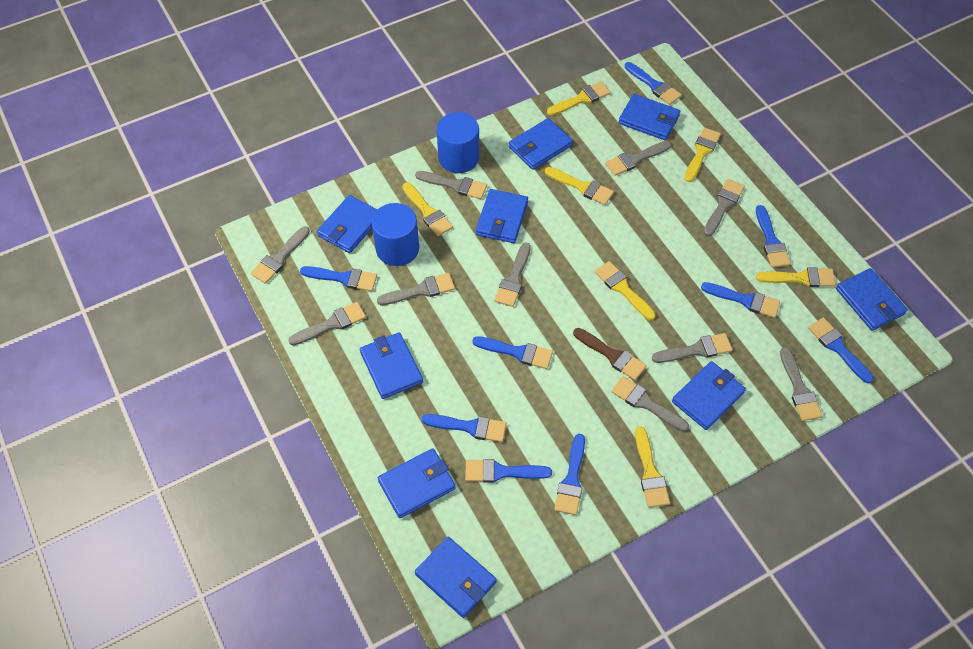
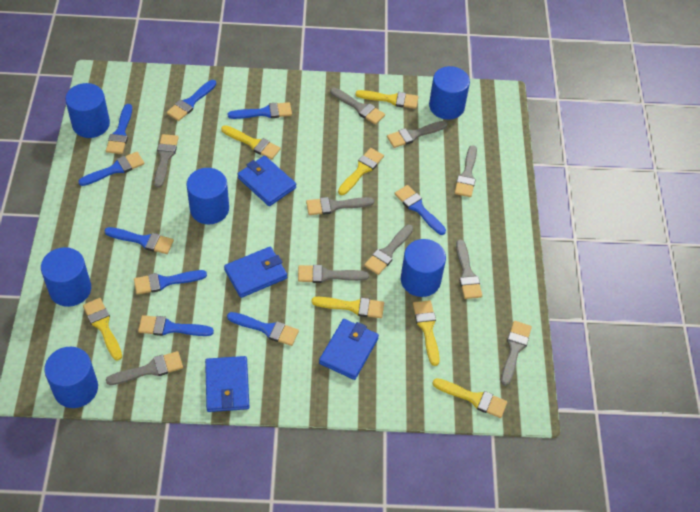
blue cylinder: 2 -> 6
blue wallet: 9 -> 4
brown brush: 1 -> 0

